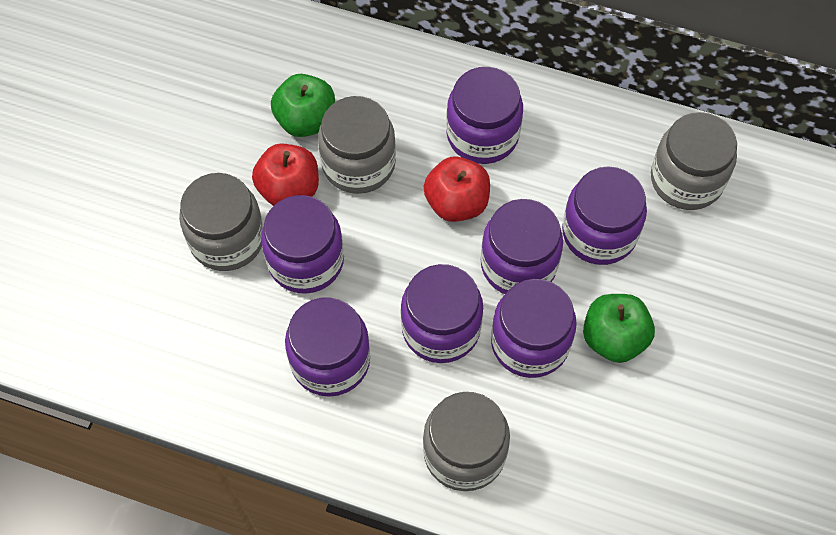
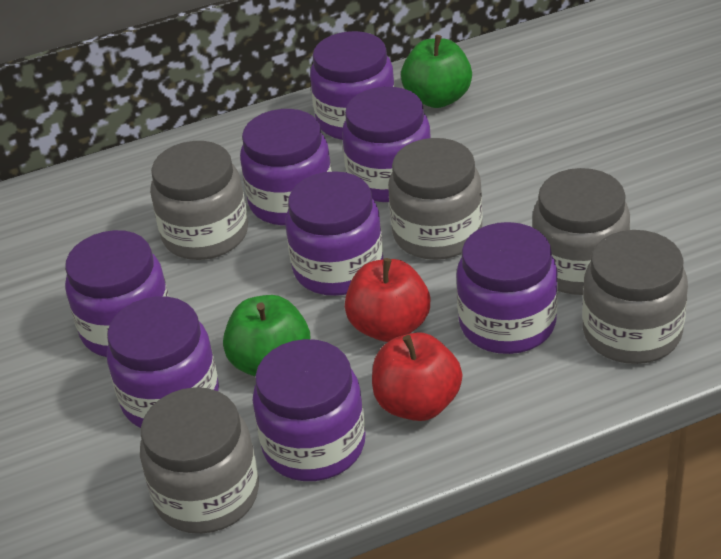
grey jar: 4 -> 5
purple jar: 7 -> 8

